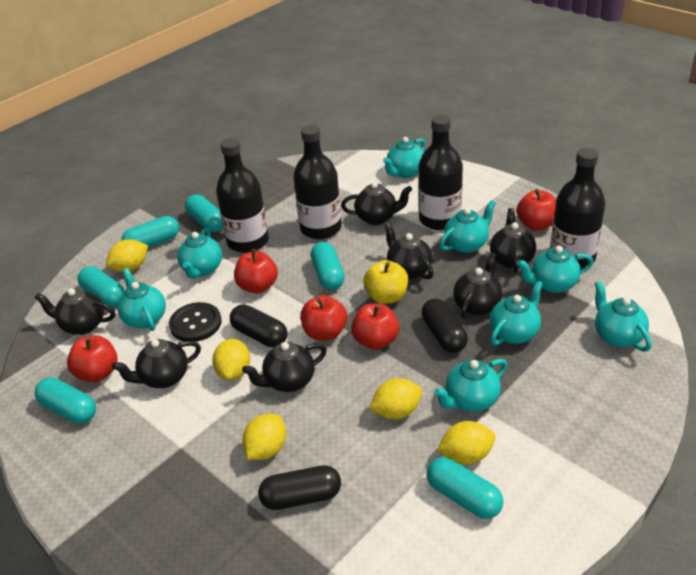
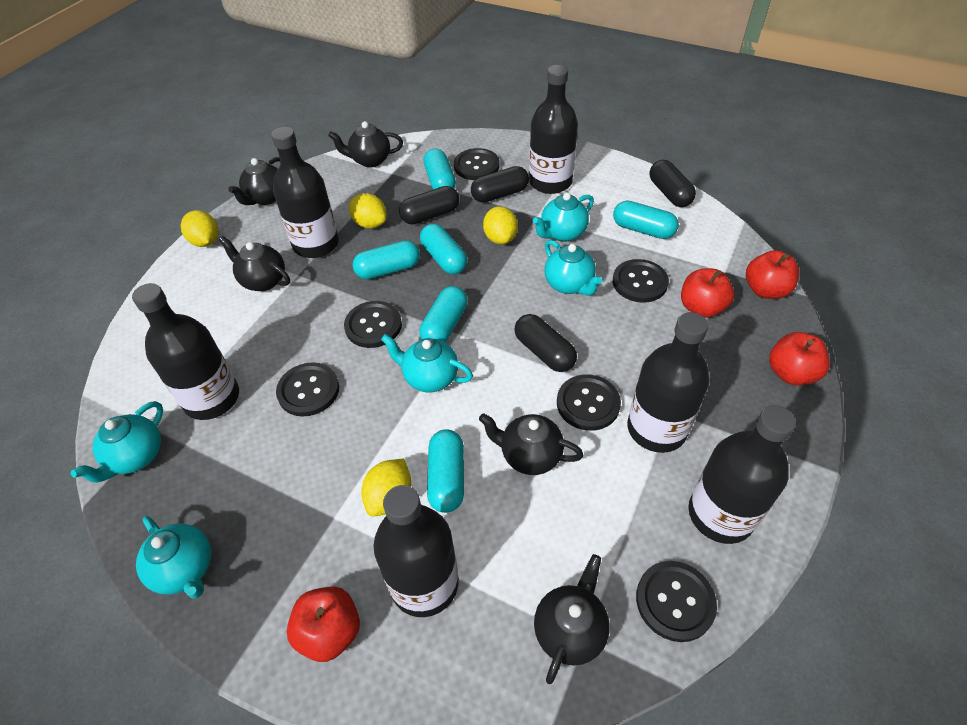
black bottle: 4 -> 6
black button: 1 -> 6
black capsule: 3 -> 4
black teapot: 7 -> 5
red apple: 5 -> 4
turquoise teapot: 8 -> 5
yellow apple: 1 -> 0
yellow lemon: 5 -> 4

